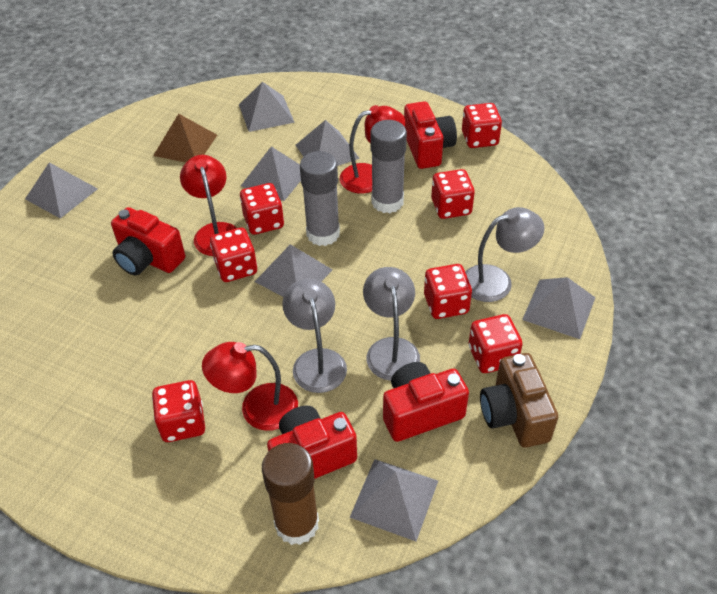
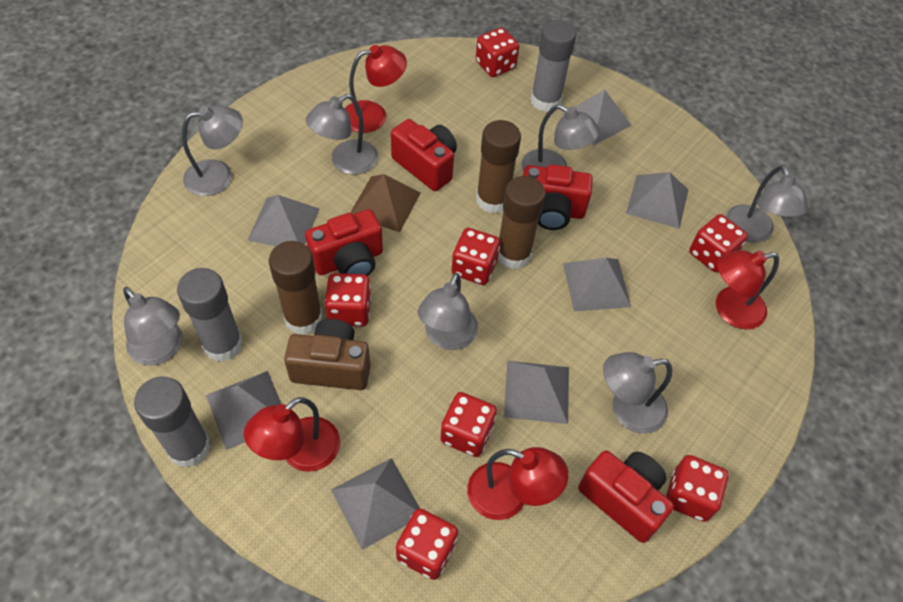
brown glue stick: 1 -> 3
grey glue stick: 2 -> 3
grey lamp: 3 -> 7
red lamp: 3 -> 4

